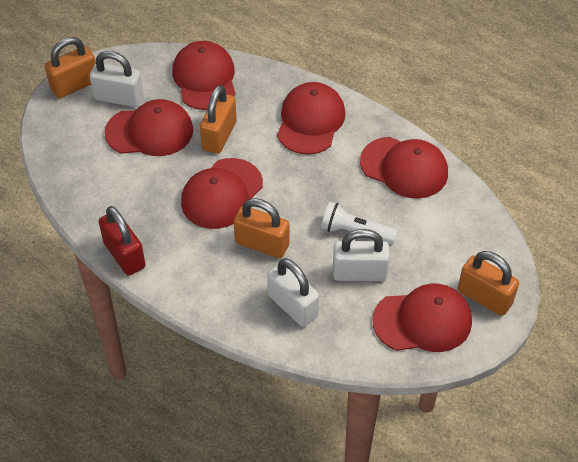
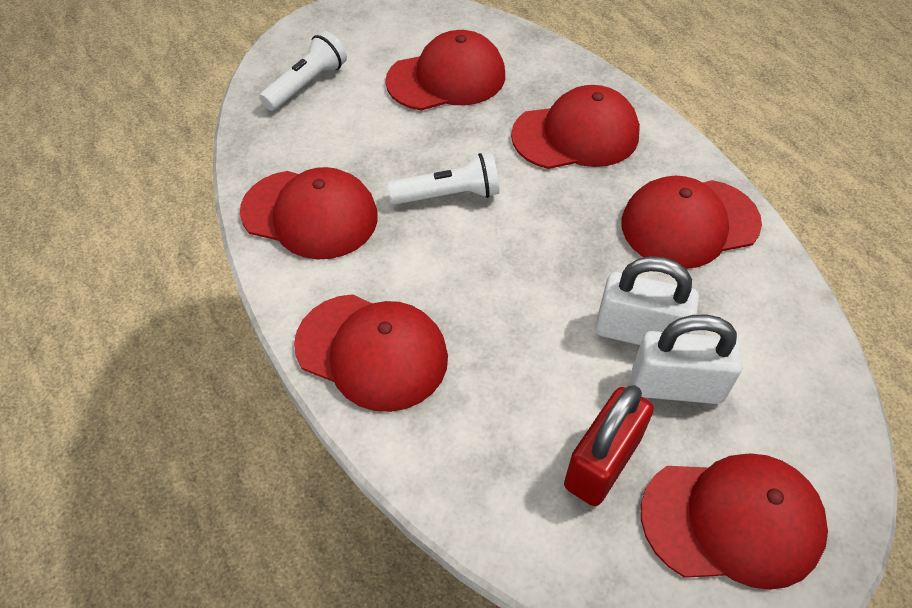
orange padlock: 4 -> 0
white flashlight: 1 -> 2
white padlock: 3 -> 2

